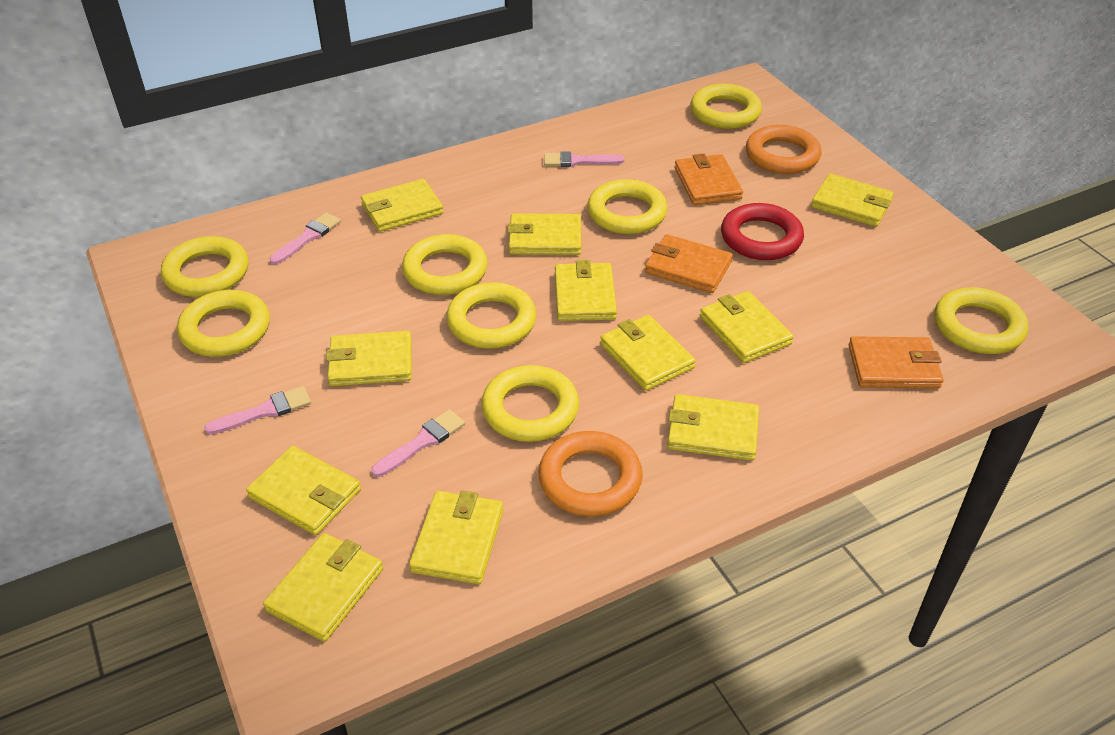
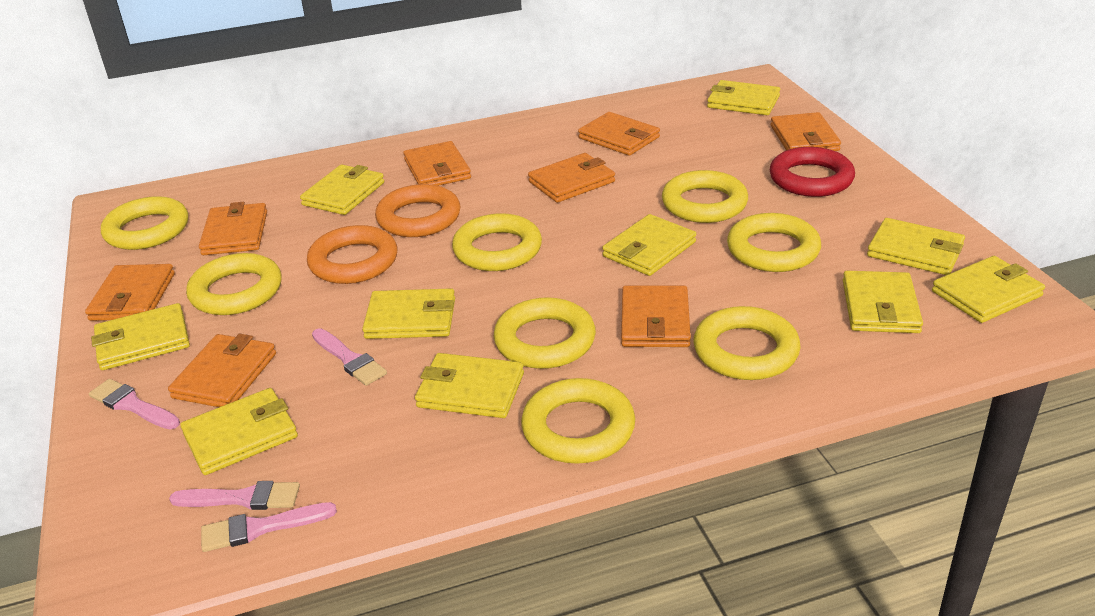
orange wallet: 3 -> 8
yellow wallet: 11 -> 10

